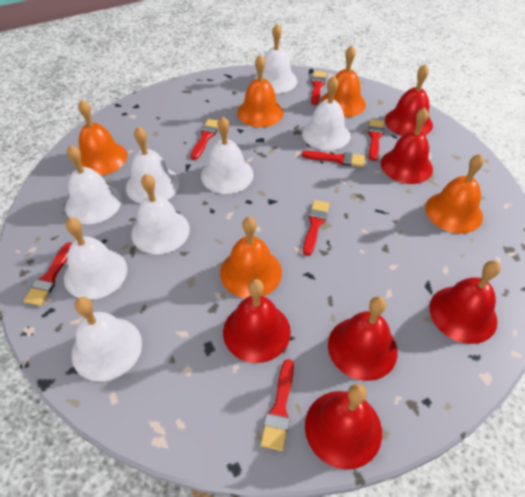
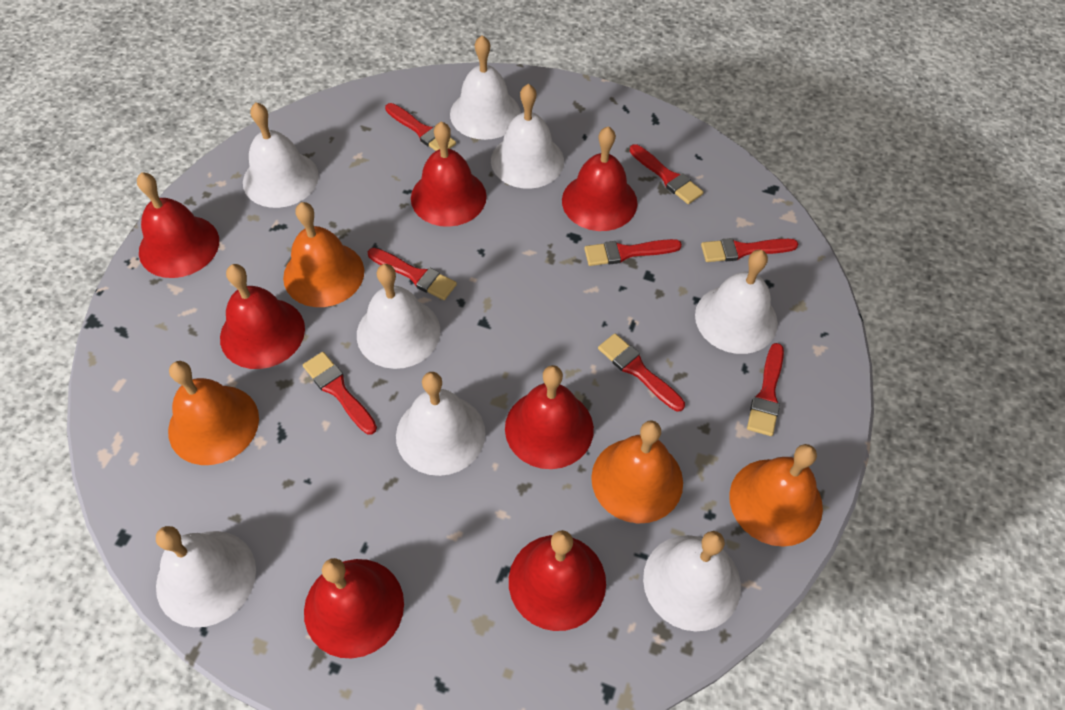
orange bell: 5 -> 4
red bell: 6 -> 7
red brush: 7 -> 8

